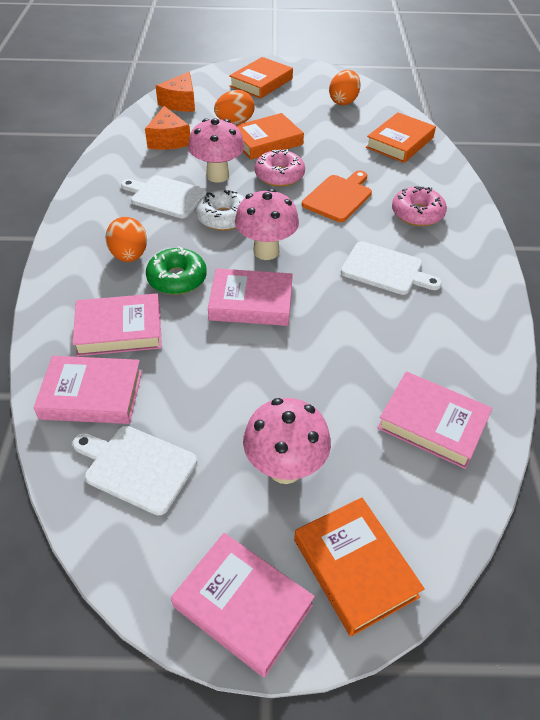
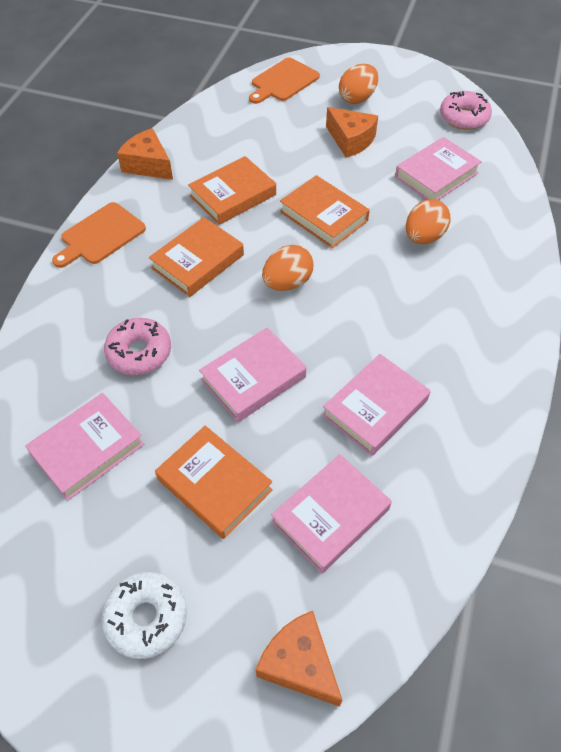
green donut: 1 -> 0
orange cheese: 2 -> 3
orange cutting board: 1 -> 2
pink mushroom: 3 -> 0
white cutting board: 3 -> 0

